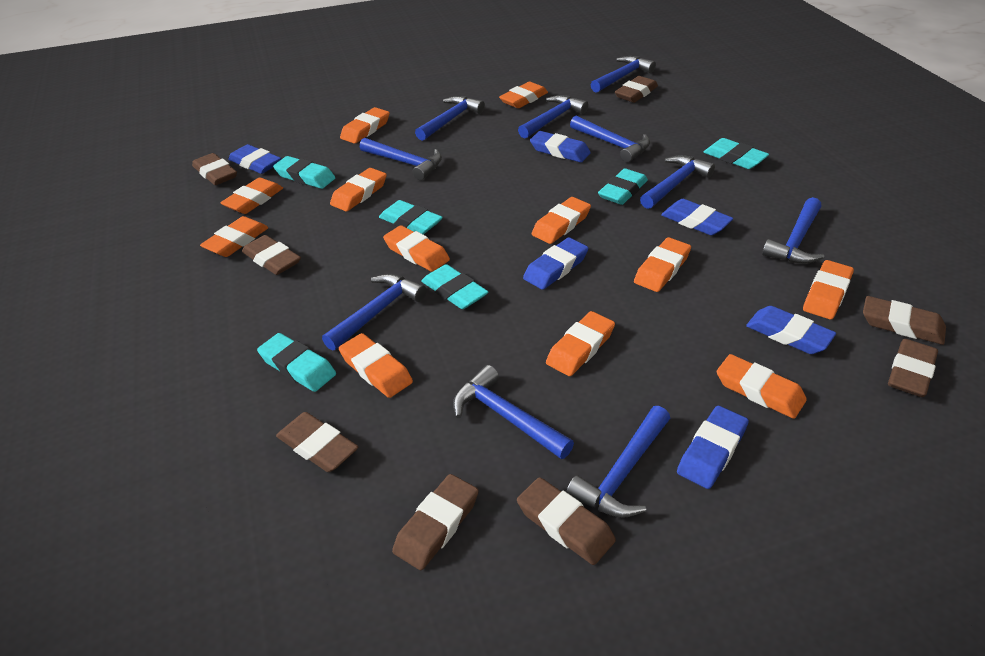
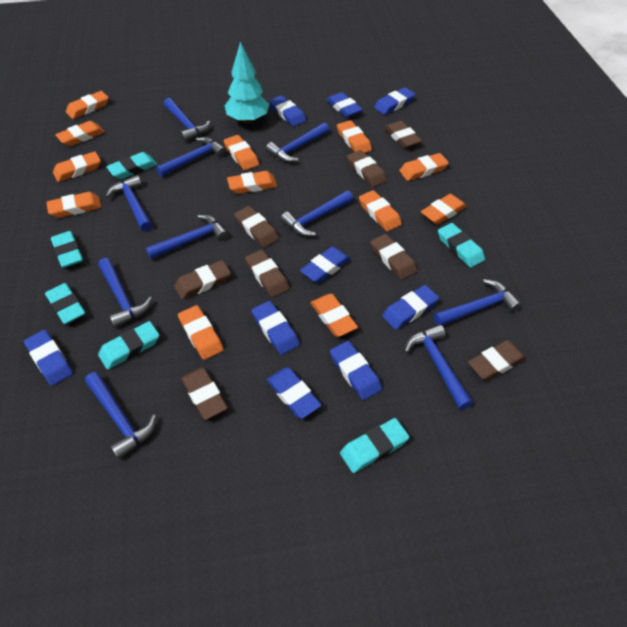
blue eraser: 6 -> 9
turquoise tree: 0 -> 1

